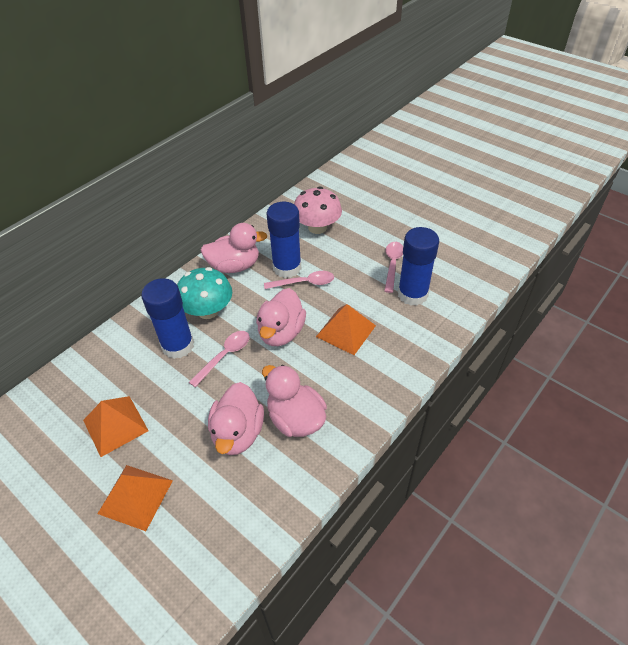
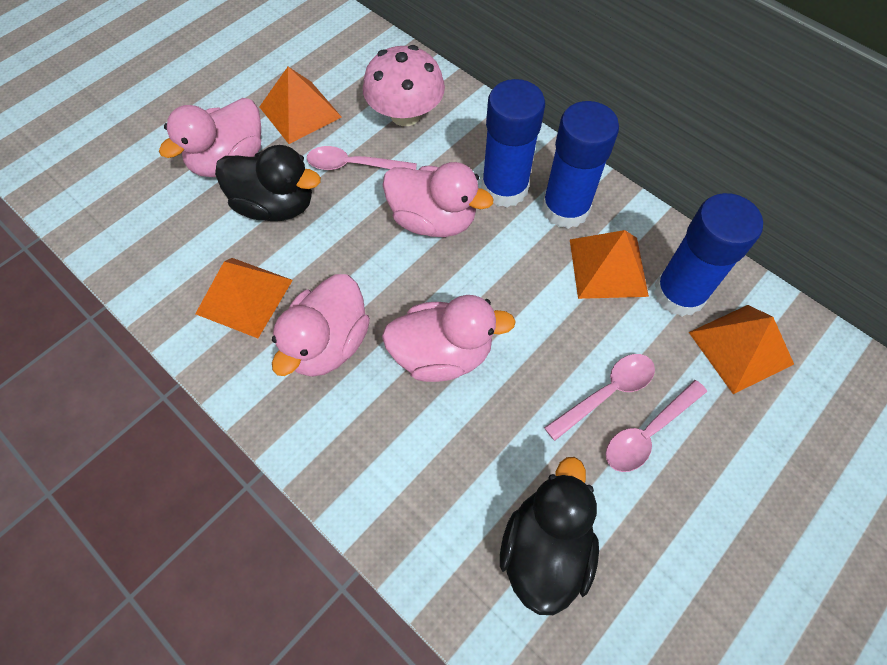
black duck: 0 -> 2
orange pyramid: 3 -> 4
turquoise mushroom: 1 -> 0

